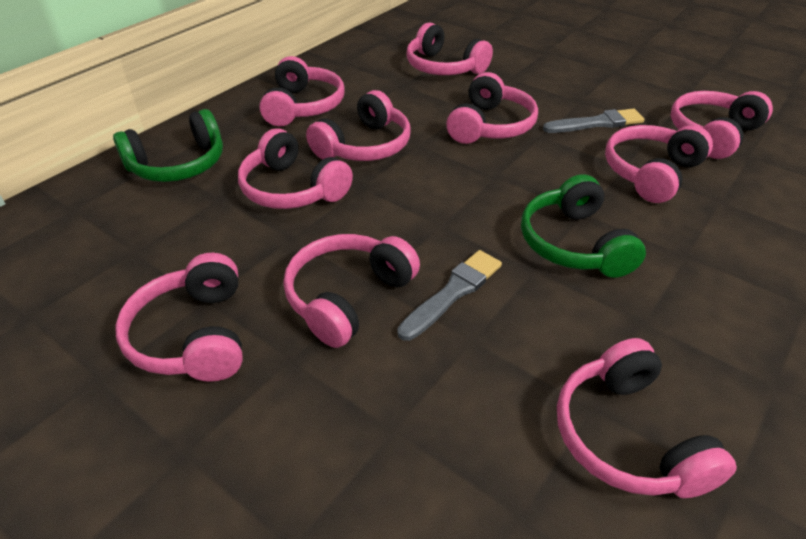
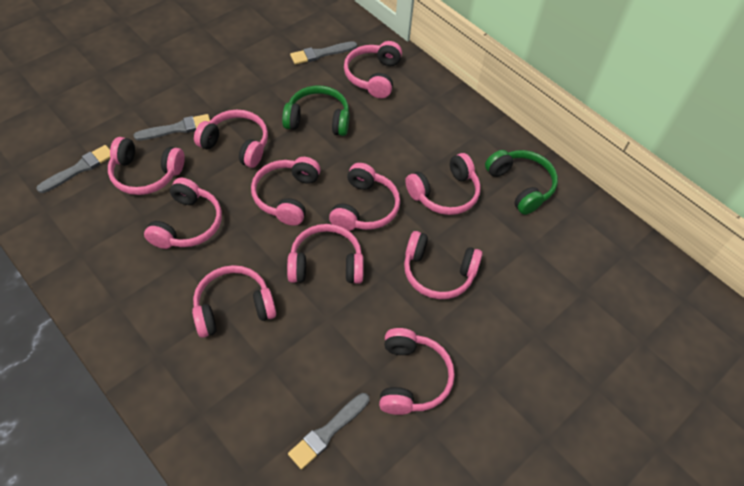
grey brush: 2 -> 4
pink headphones: 10 -> 11

